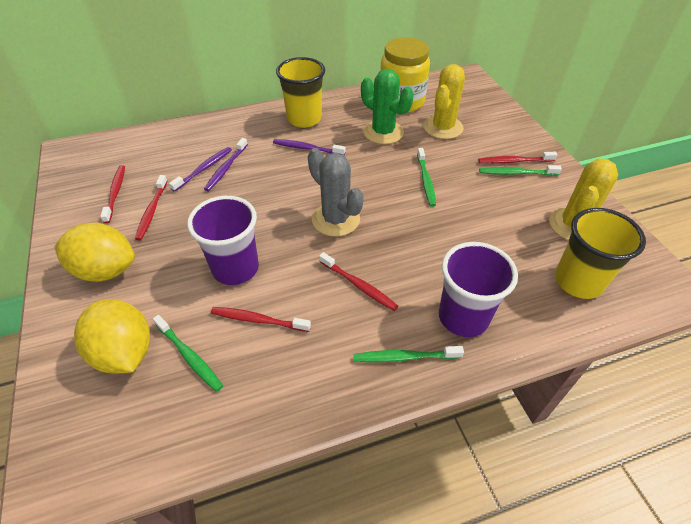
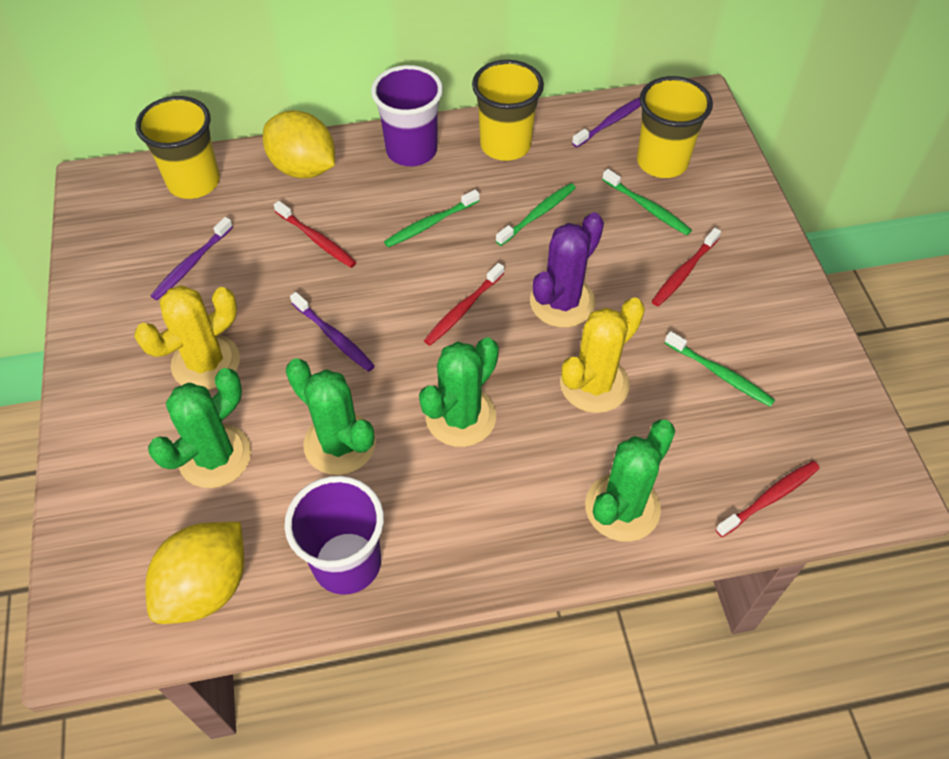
green cactus: 1 -> 4
grey cactus: 1 -> 0
purple cactus: 0 -> 1
red toothbrush: 5 -> 4
yellow cup: 2 -> 3
yellow jar: 1 -> 0

